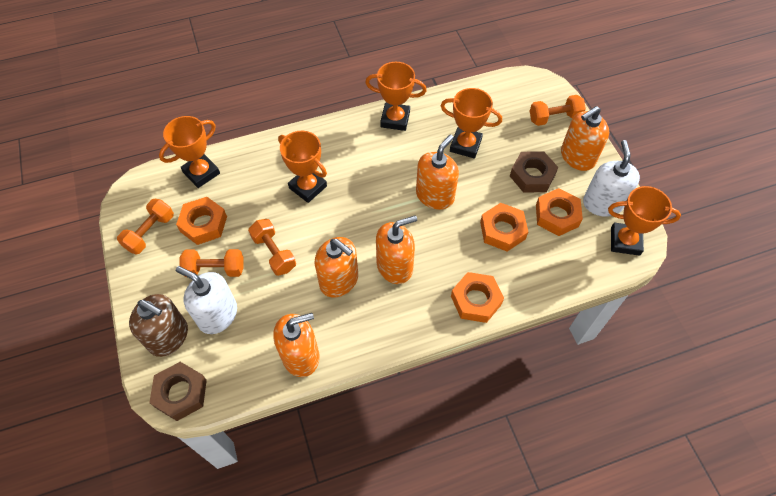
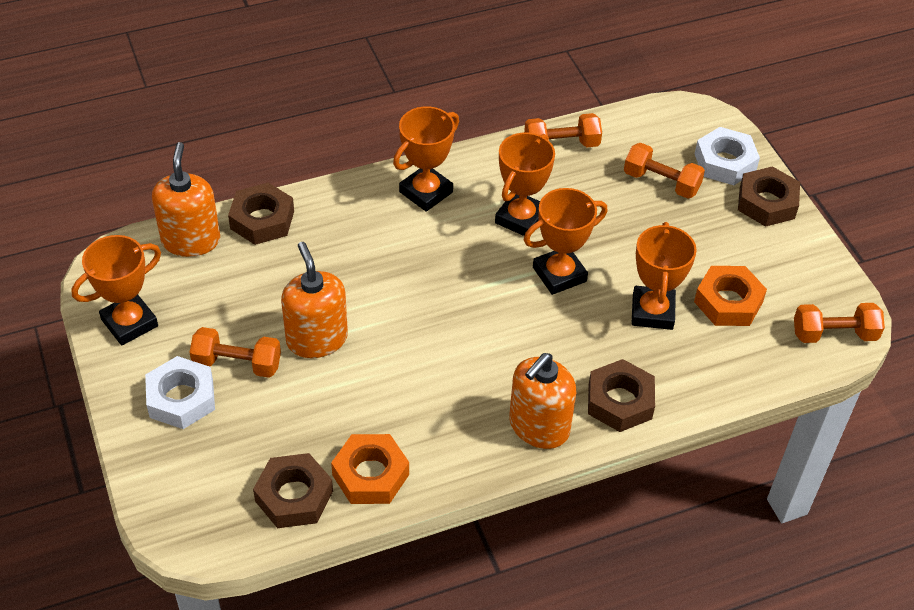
brown nut: 2 -> 4
brown soap dispenser: 1 -> 0
orange nut: 4 -> 2
orange soap dispenser: 5 -> 3
white nut: 0 -> 2
white soap dispenser: 2 -> 0

